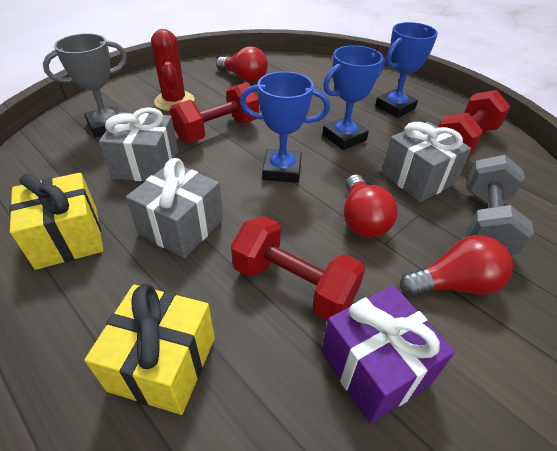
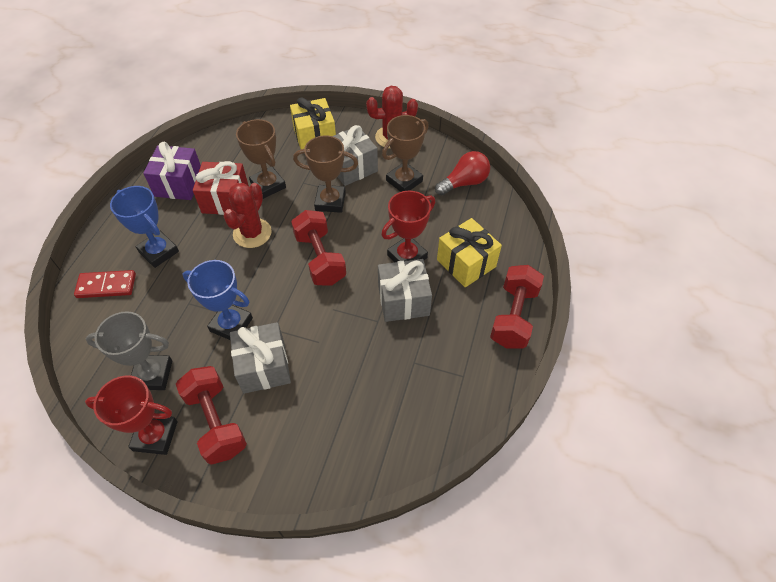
blue trophy: 3 -> 2
brown trophy: 0 -> 3
grey dumbbell: 1 -> 0
red cactus: 1 -> 2
red domino: 0 -> 1
red gift: 0 -> 1
red light bulb: 3 -> 1
red trophy: 0 -> 2

